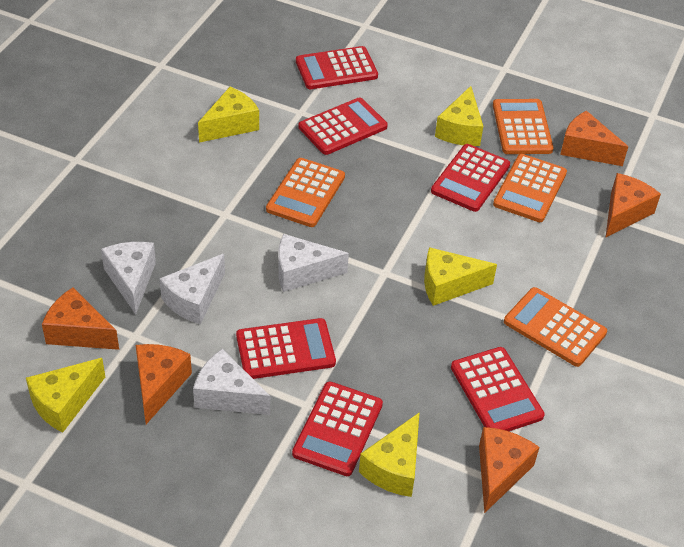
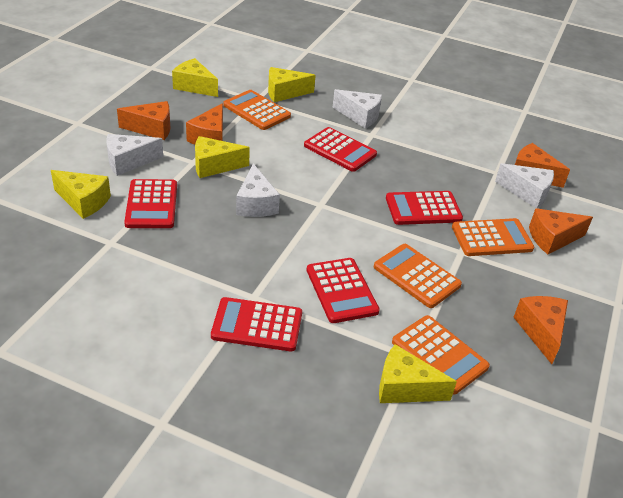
red calculator: 6 -> 5

